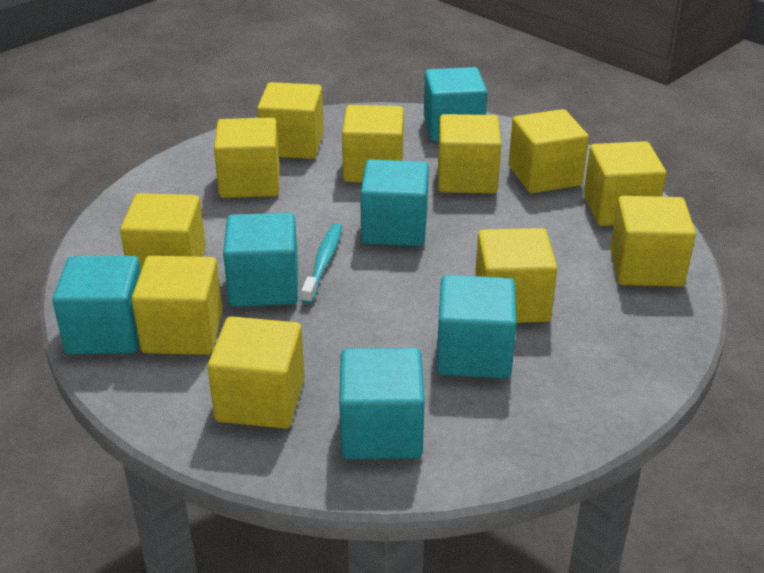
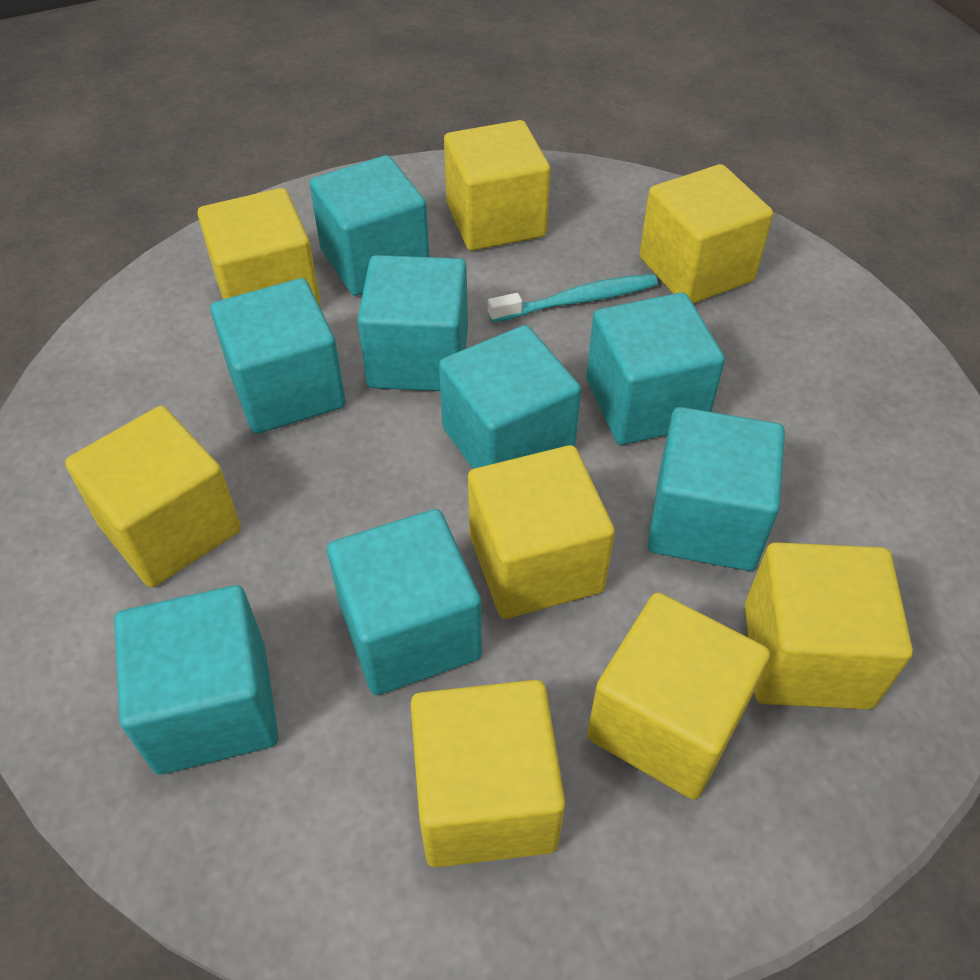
turquoise cube: 6 -> 8
yellow cube: 11 -> 8

